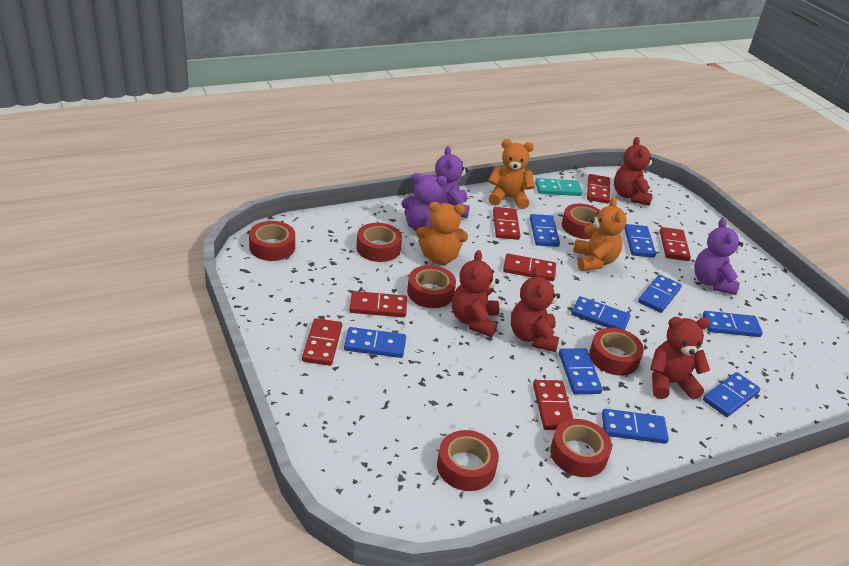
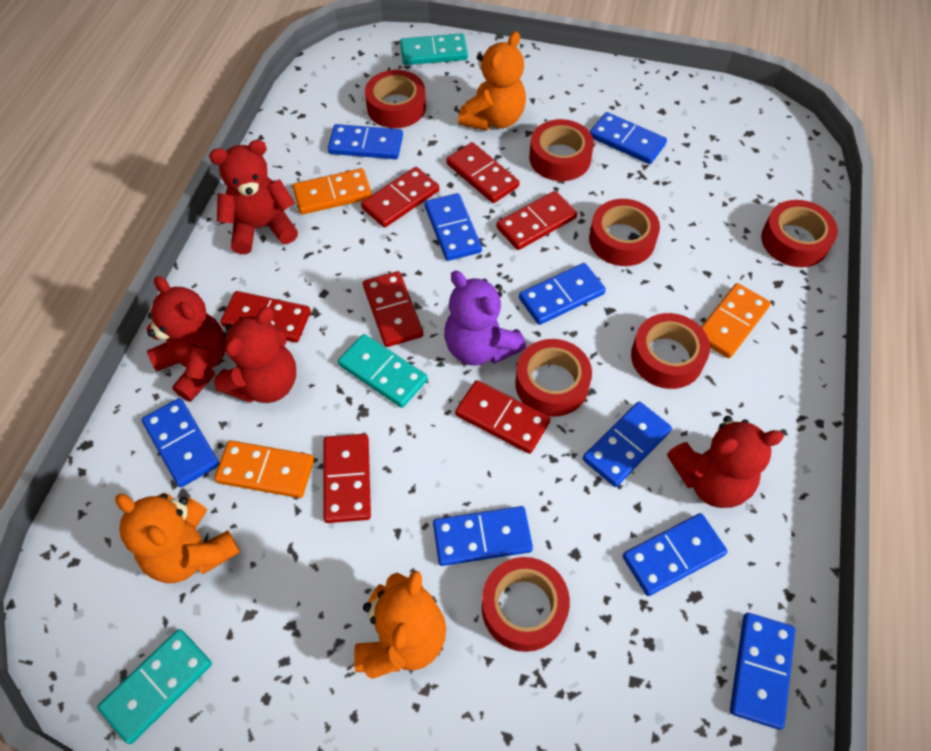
orange domino: 0 -> 3
purple teddy bear: 3 -> 1
turquoise domino: 1 -> 3

